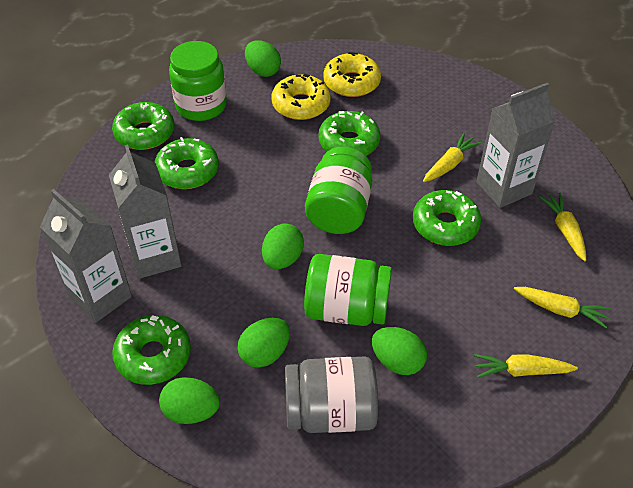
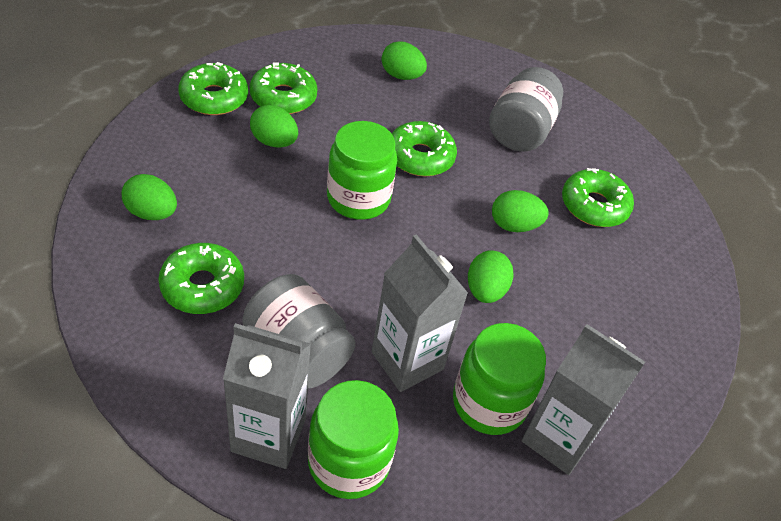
grey jar: 1 -> 2
yellow carrot: 4 -> 0
yellow donut: 2 -> 0

